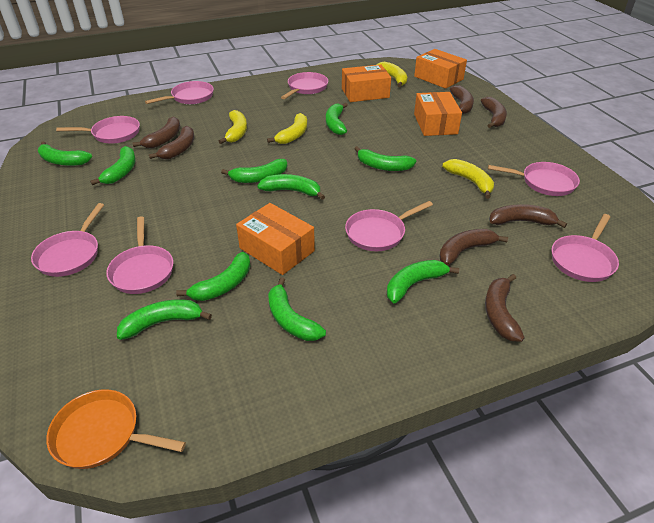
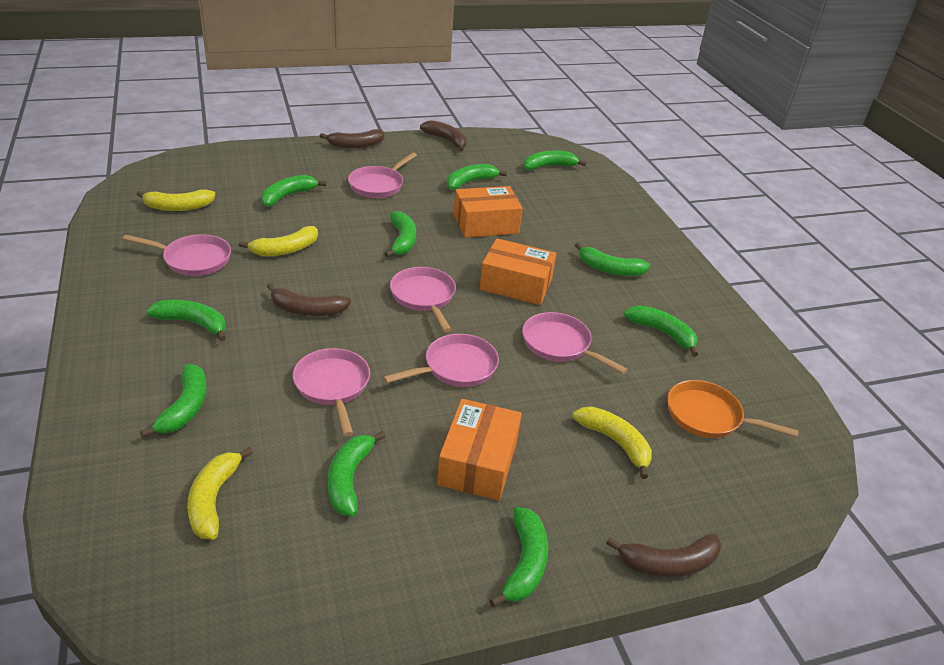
brown banana: 7 -> 4
orange box: 4 -> 3
pink pan: 8 -> 6

